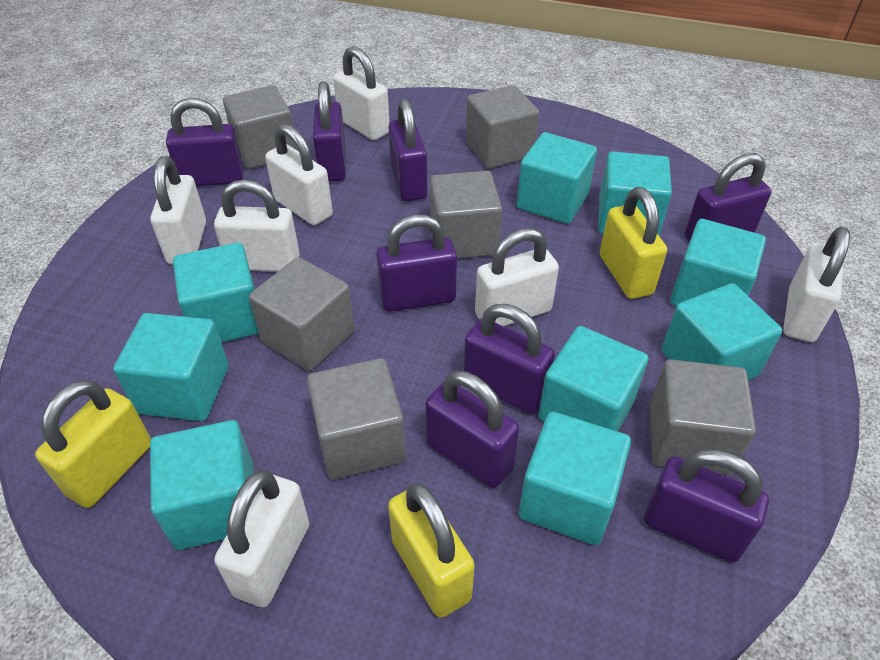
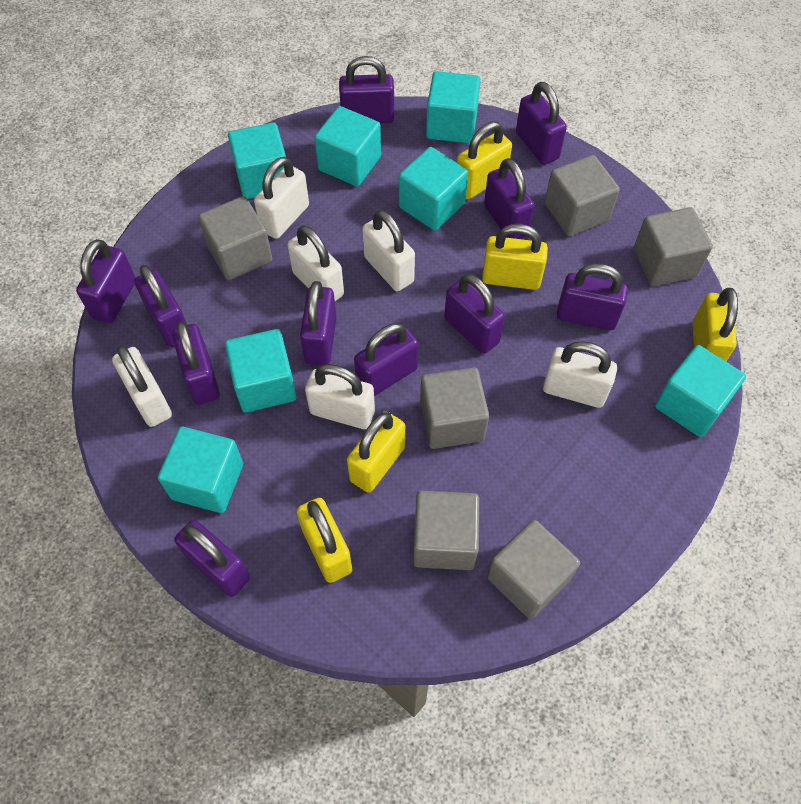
purple padlock: 8 -> 11
turquoise cube: 9 -> 7
white padlock: 7 -> 6
yellow padlock: 3 -> 5

